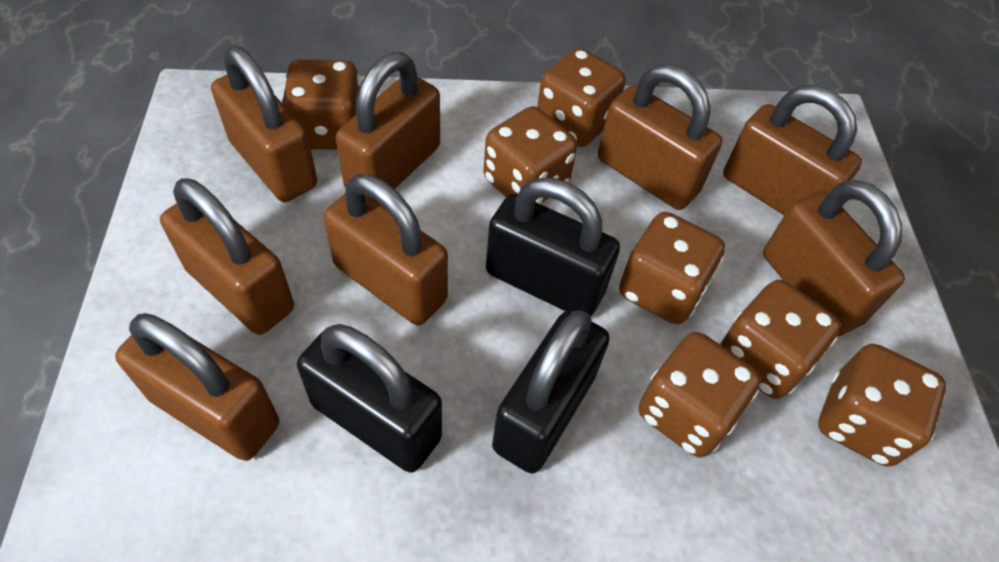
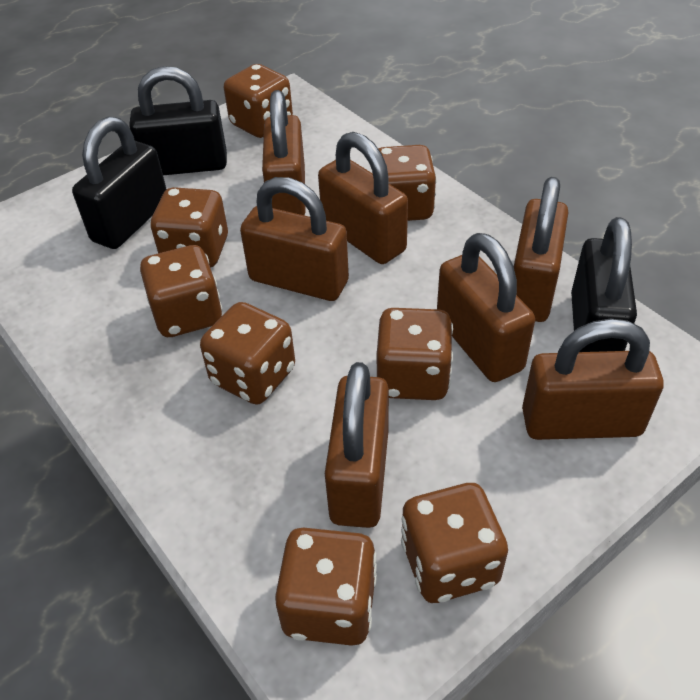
brown dice: 7 -> 8
brown padlock: 8 -> 7

